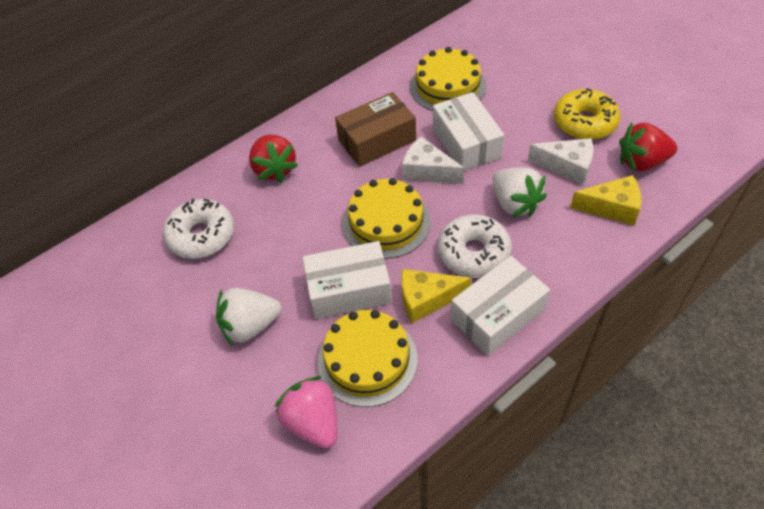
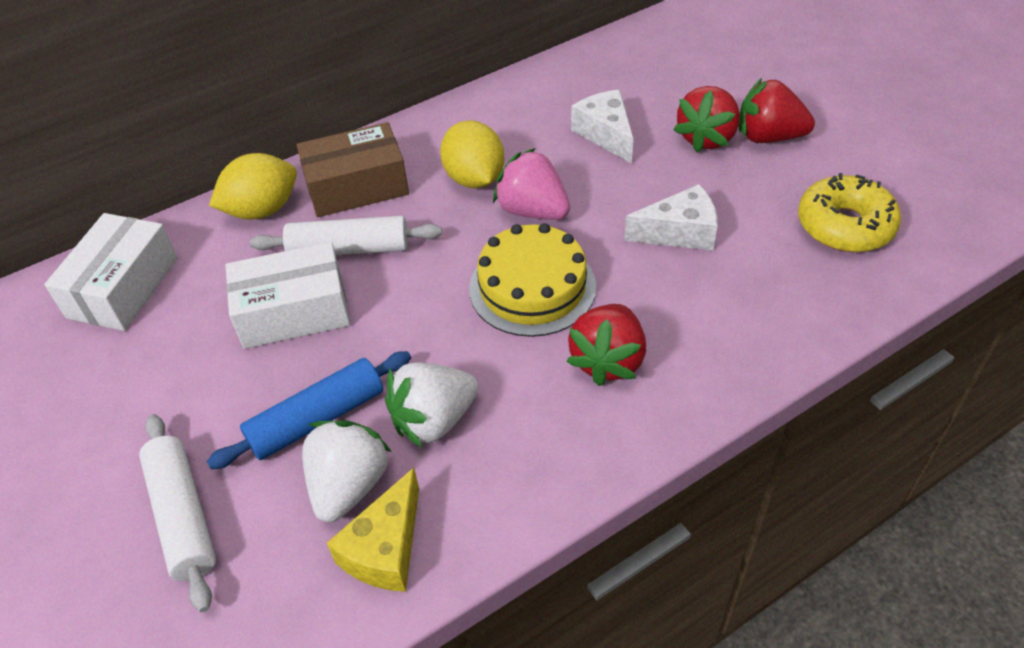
blue rolling pin: 0 -> 1
red strawberry: 2 -> 3
white box: 3 -> 2
white donut: 2 -> 0
white rolling pin: 0 -> 2
yellow cake: 3 -> 1
yellow cheese: 2 -> 1
yellow lemon: 0 -> 2

